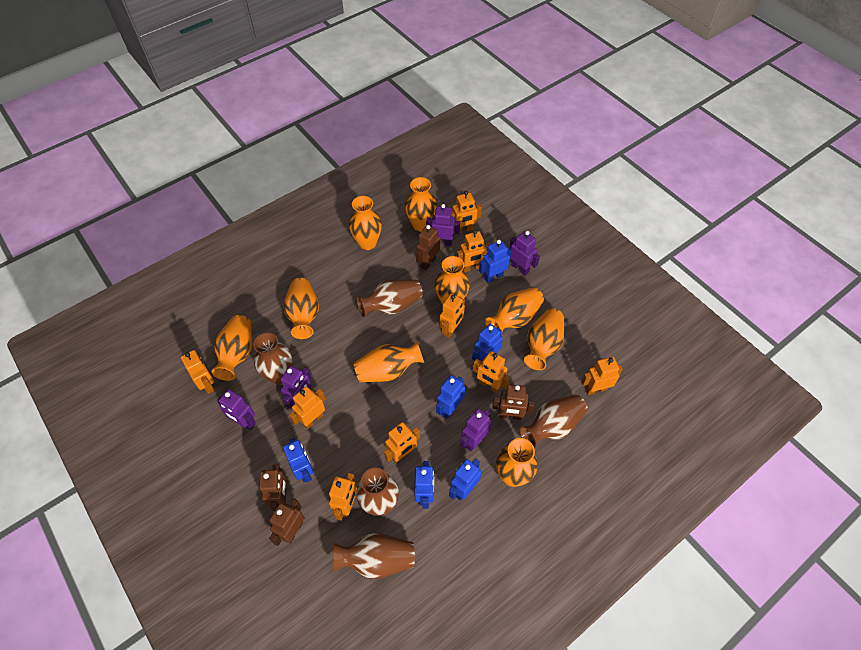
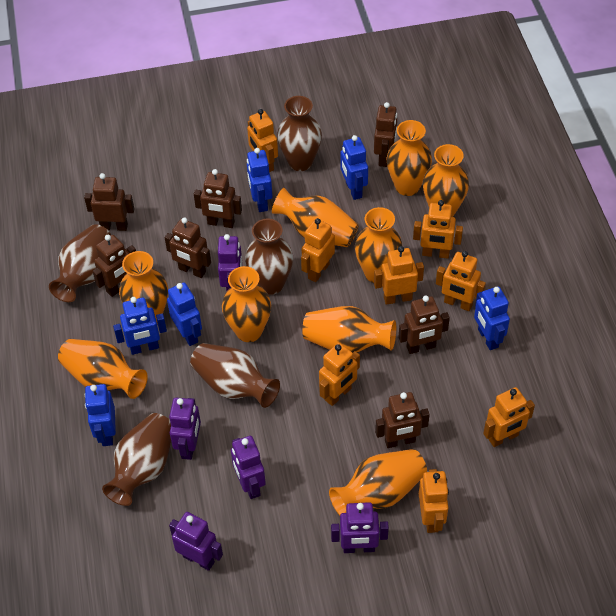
brown robot: 4 -> 7
orange robot: 9 -> 8

